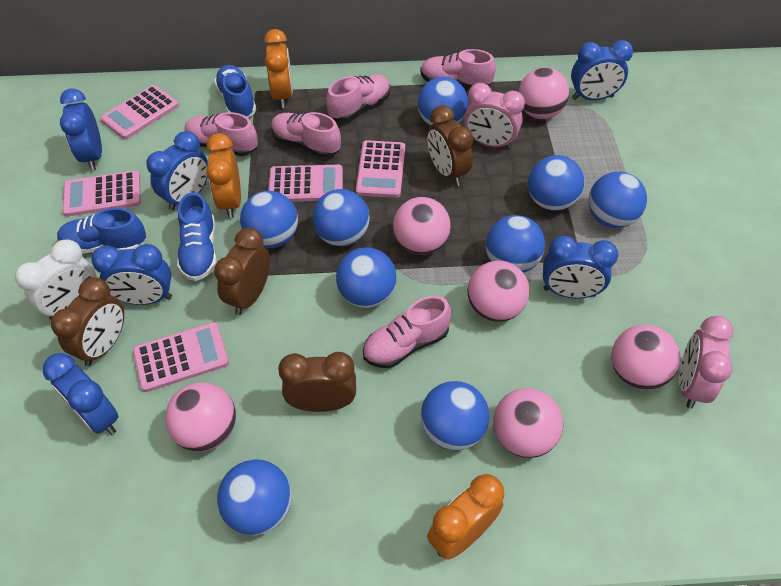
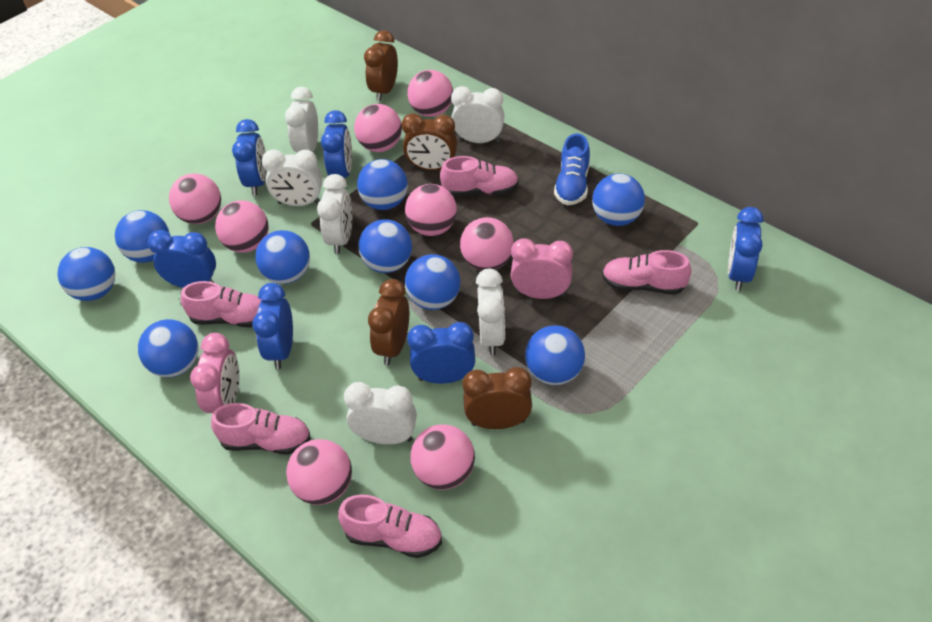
blue shoe: 3 -> 1
orange clock: 3 -> 0
pink ball: 6 -> 8
pink calculator: 5 -> 0
white clock: 1 -> 6

